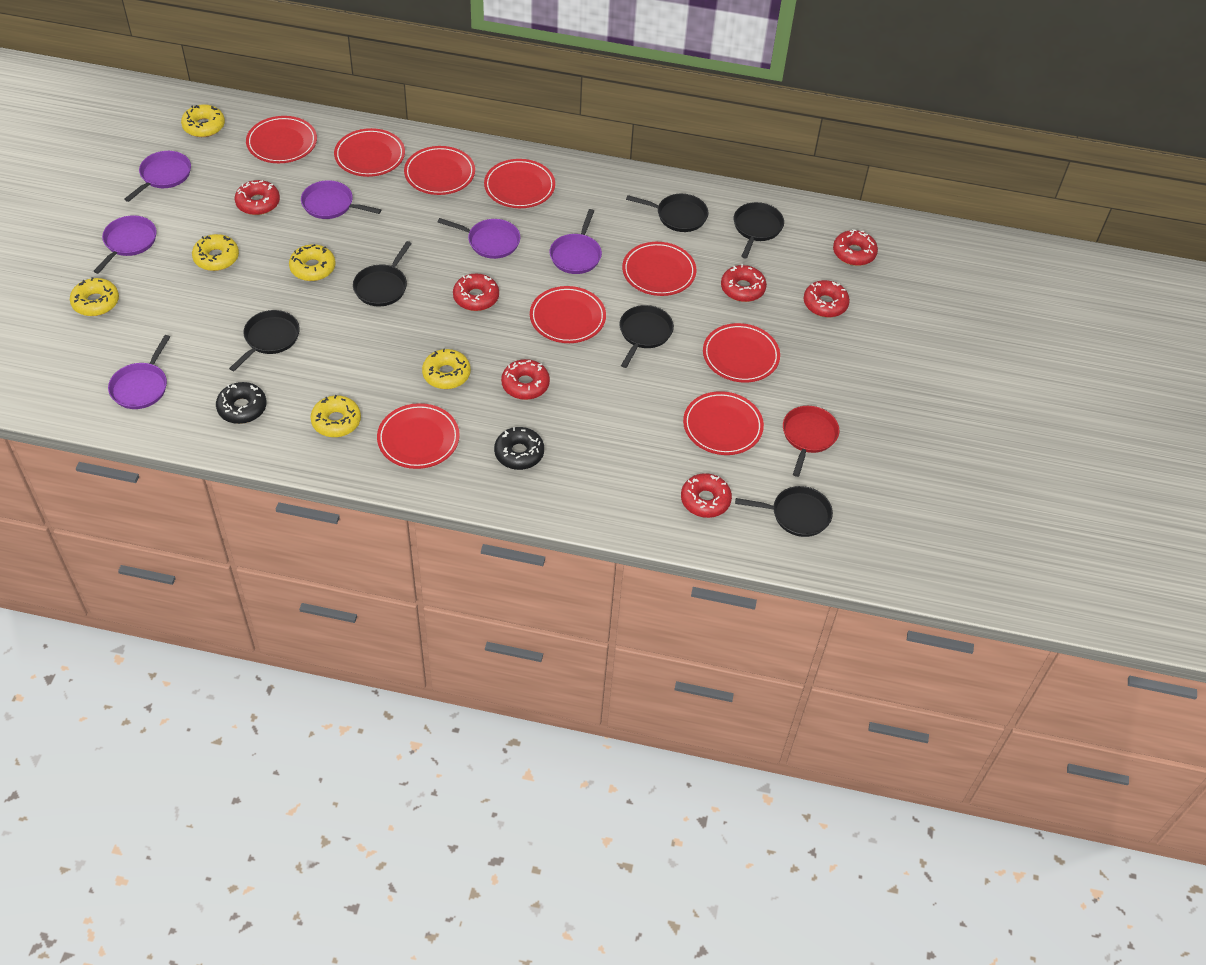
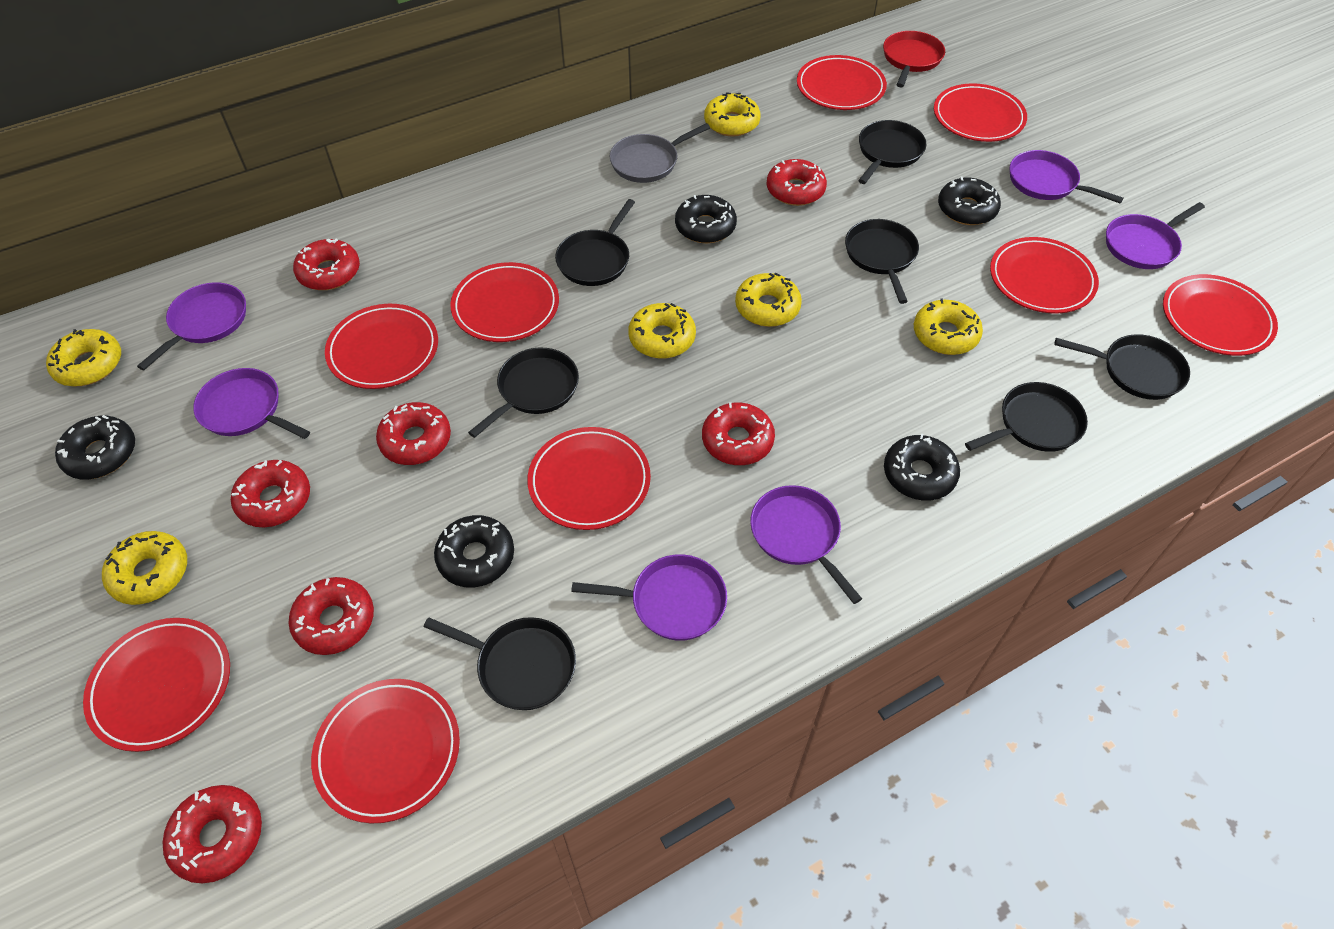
black donut: 2 -> 5
black pan: 6 -> 7
grey pan: 0 -> 1

